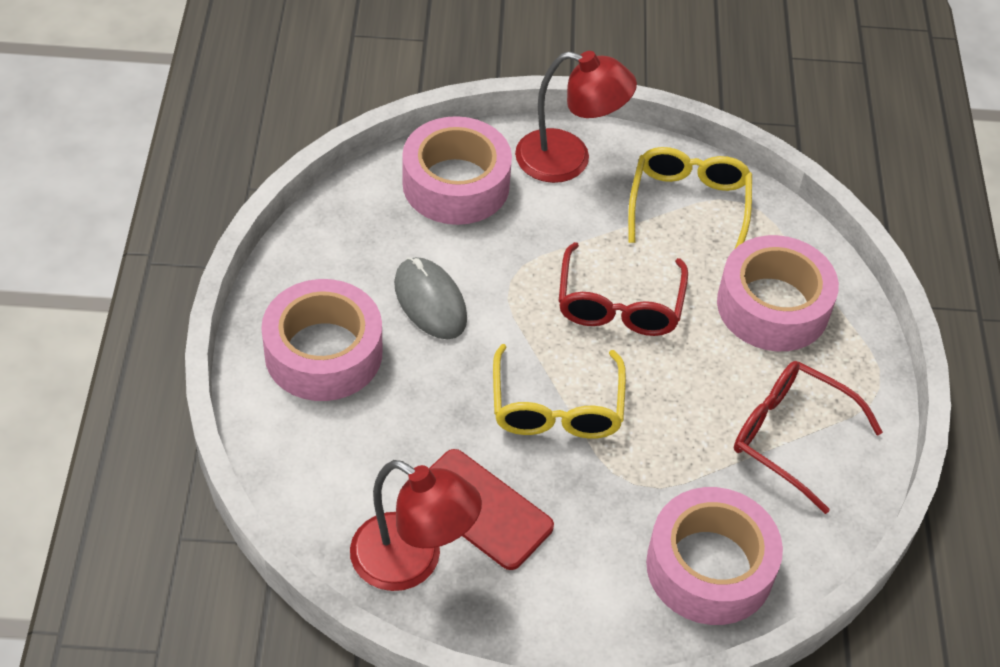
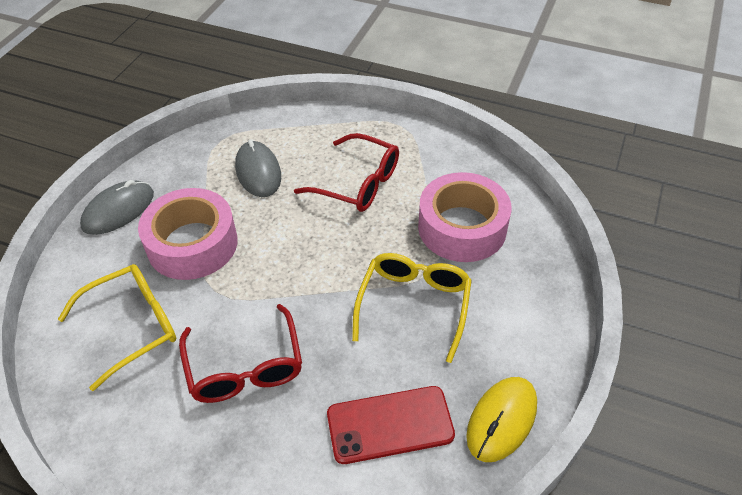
grey mouse: 1 -> 2
pink tape: 4 -> 2
red lamp: 2 -> 0
yellow mouse: 0 -> 1

